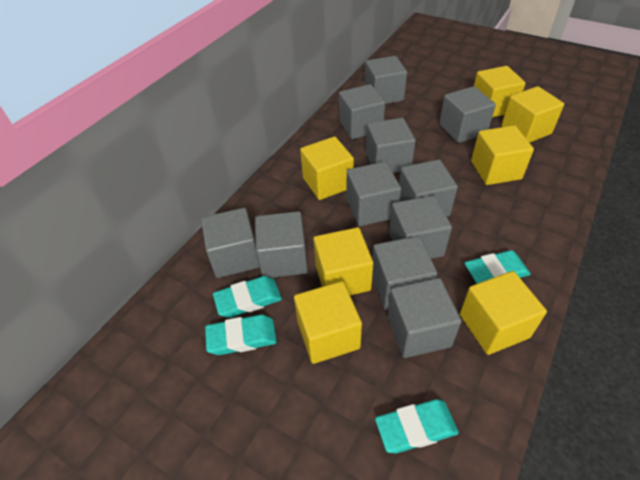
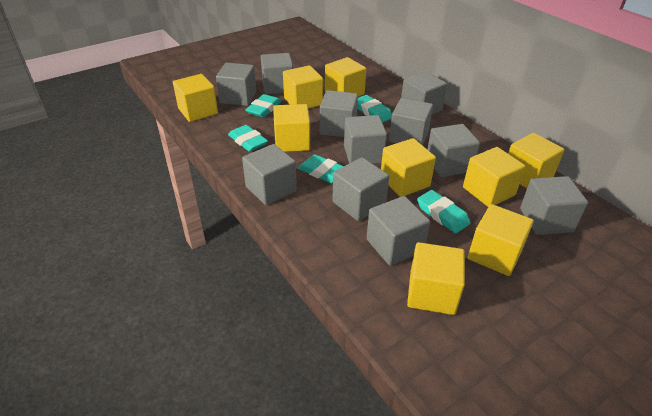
turquoise eraser: 4 -> 5
yellow cube: 7 -> 9

